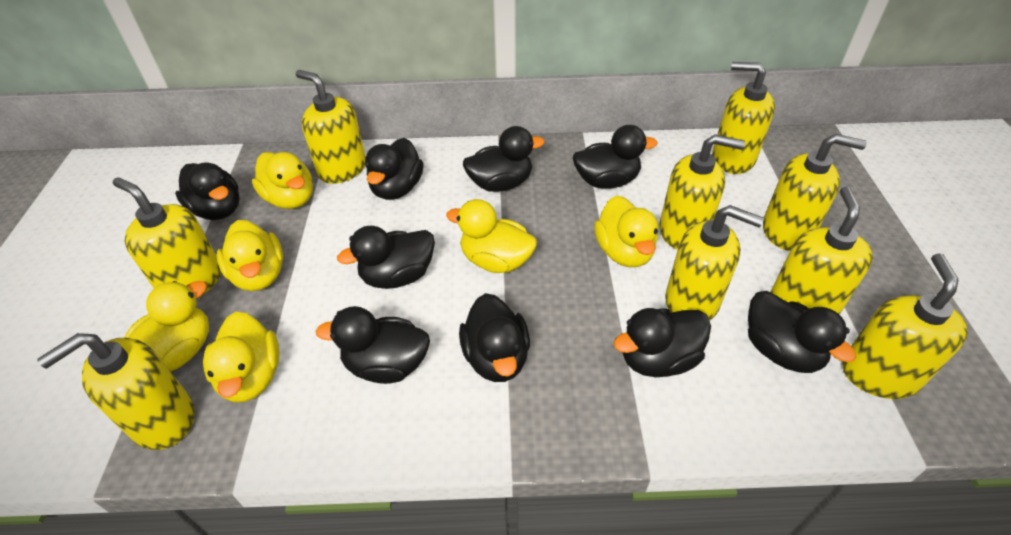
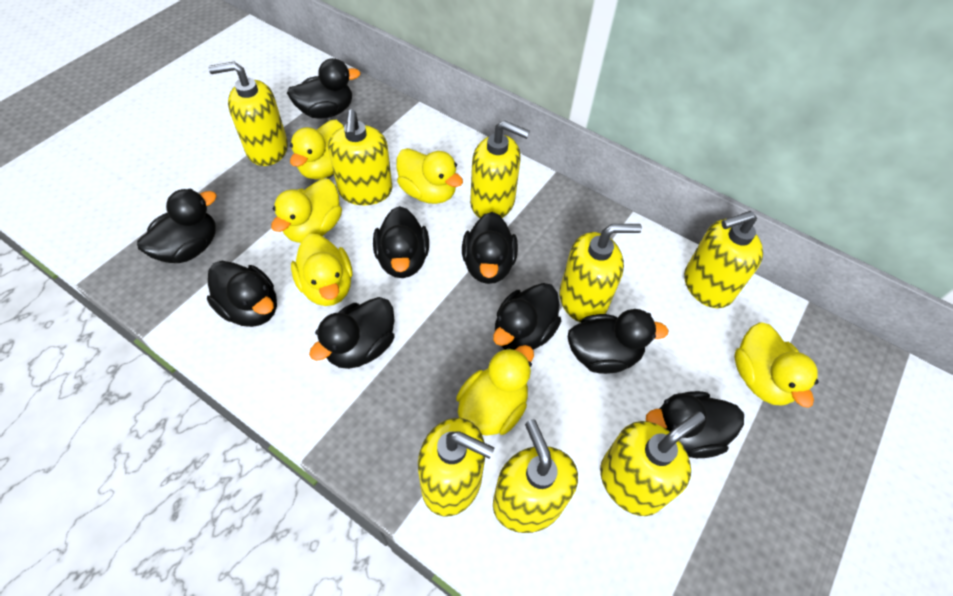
yellow soap dispenser: 9 -> 8

